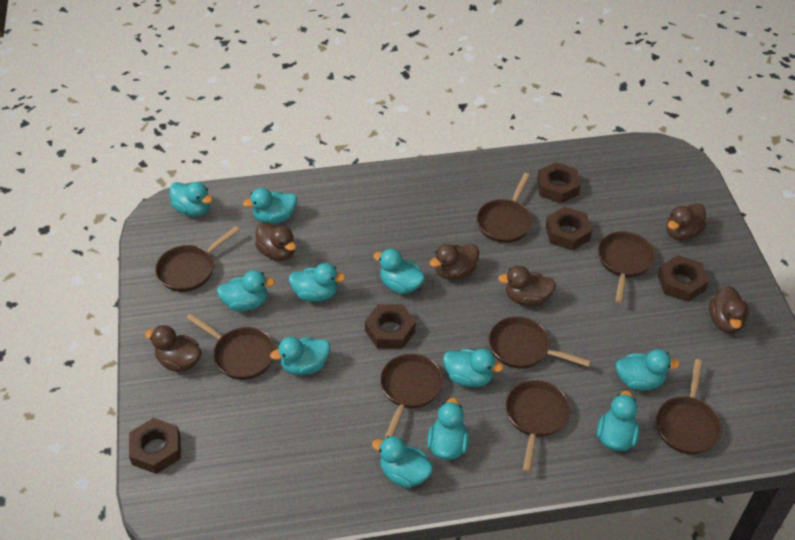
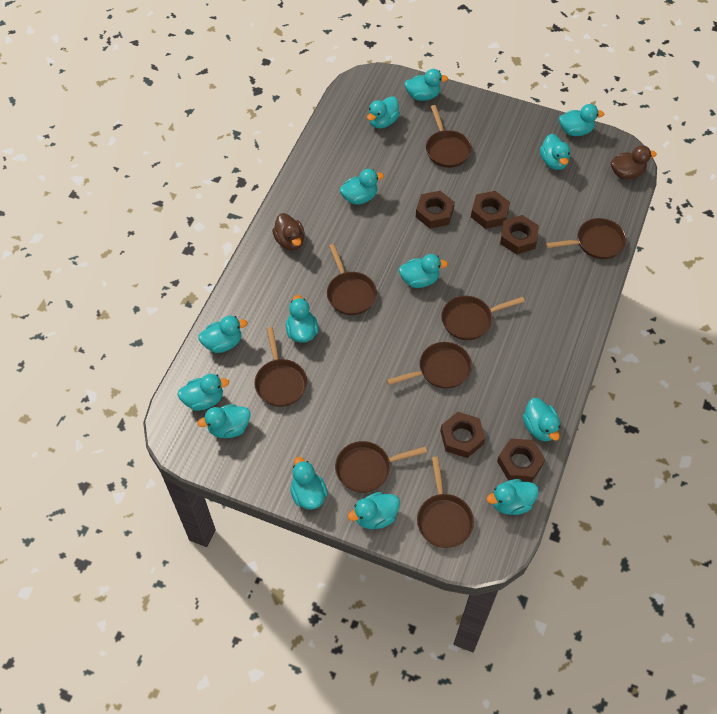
brown duck: 6 -> 2
turquoise duck: 11 -> 14

